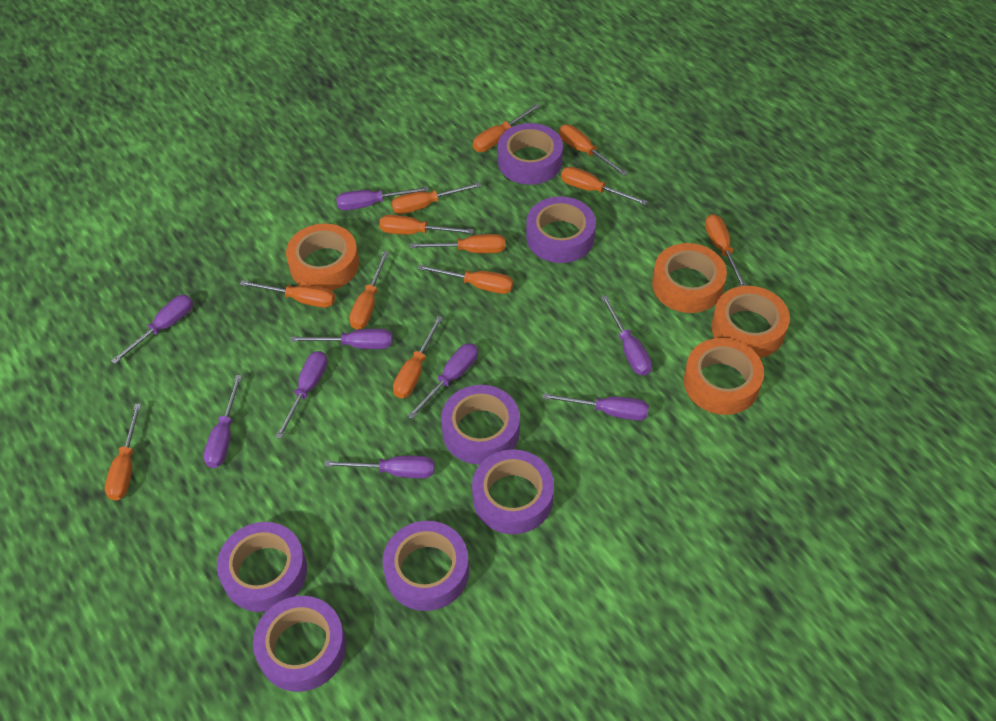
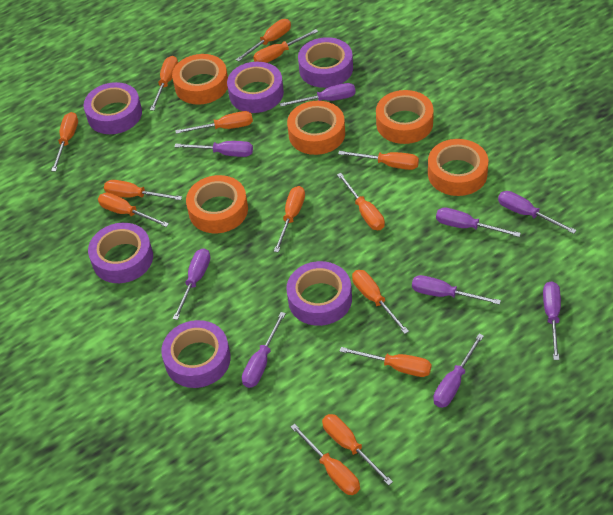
orange screwdriver: 12 -> 14
orange tape: 4 -> 5
purple tape: 7 -> 6

